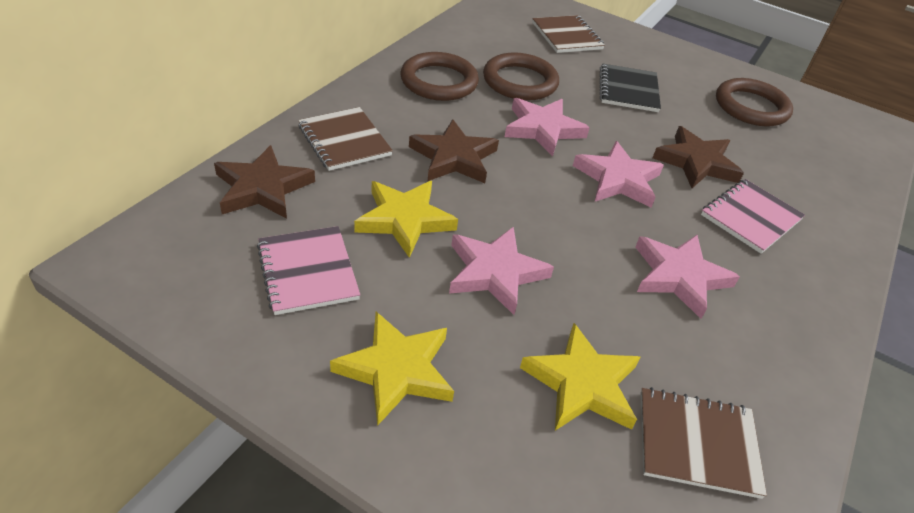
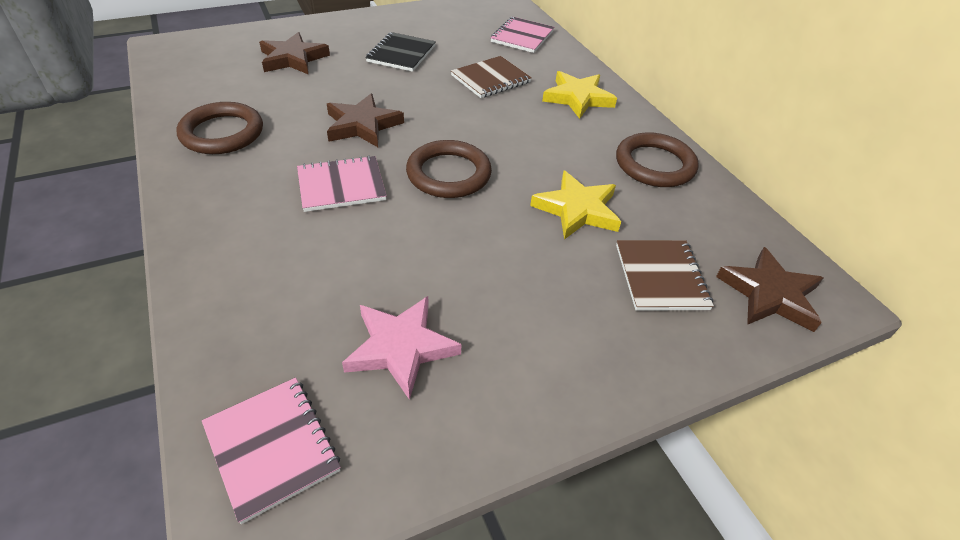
brown notebook: 3 -> 2
pink notebook: 2 -> 3
pink star: 4 -> 1
yellow star: 3 -> 2

